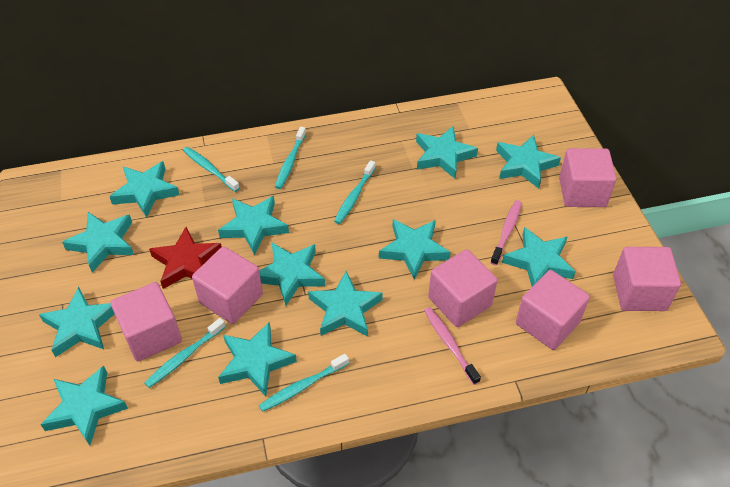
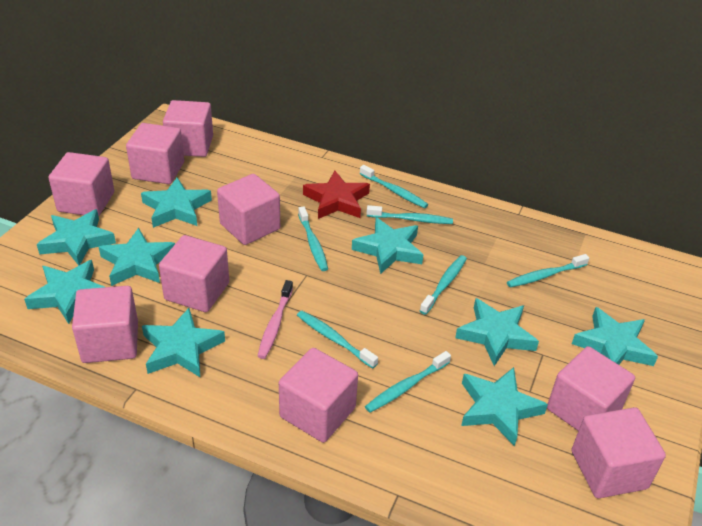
pink cube: 6 -> 9
pink toothbrush: 2 -> 1
turquoise star: 12 -> 9
turquoise toothbrush: 5 -> 7

